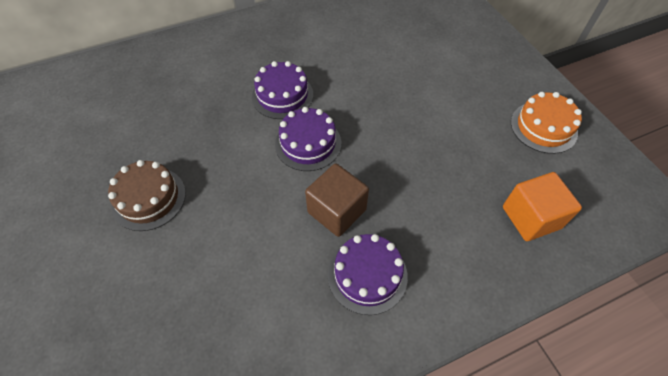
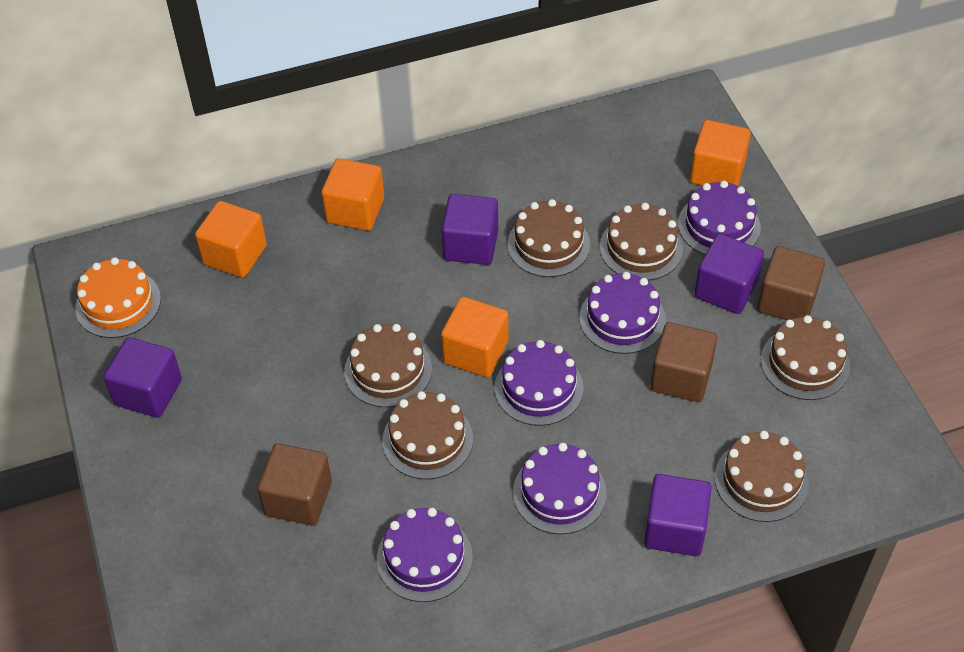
brown cake: 1 -> 6
brown cube: 1 -> 3
orange cube: 1 -> 4
purple cake: 3 -> 5
purple cube: 0 -> 4

